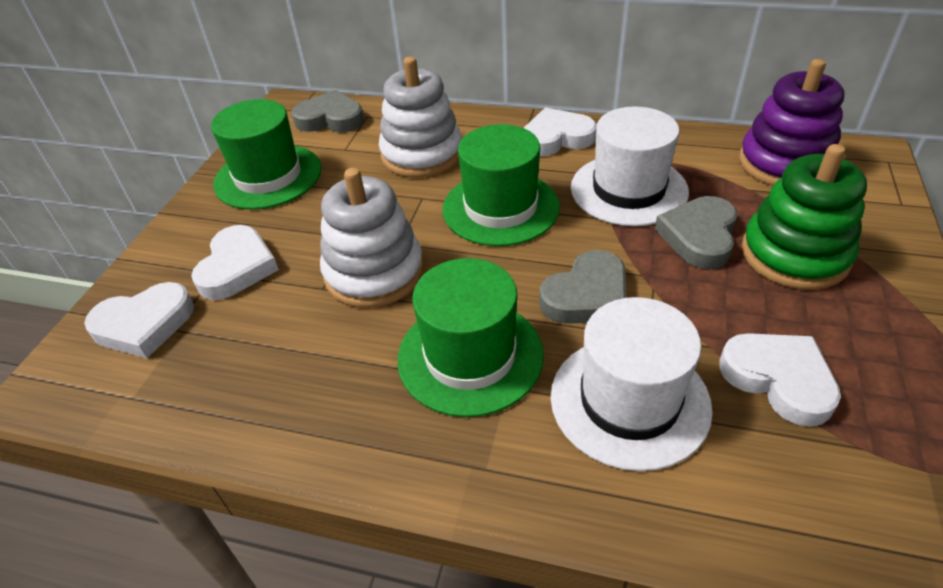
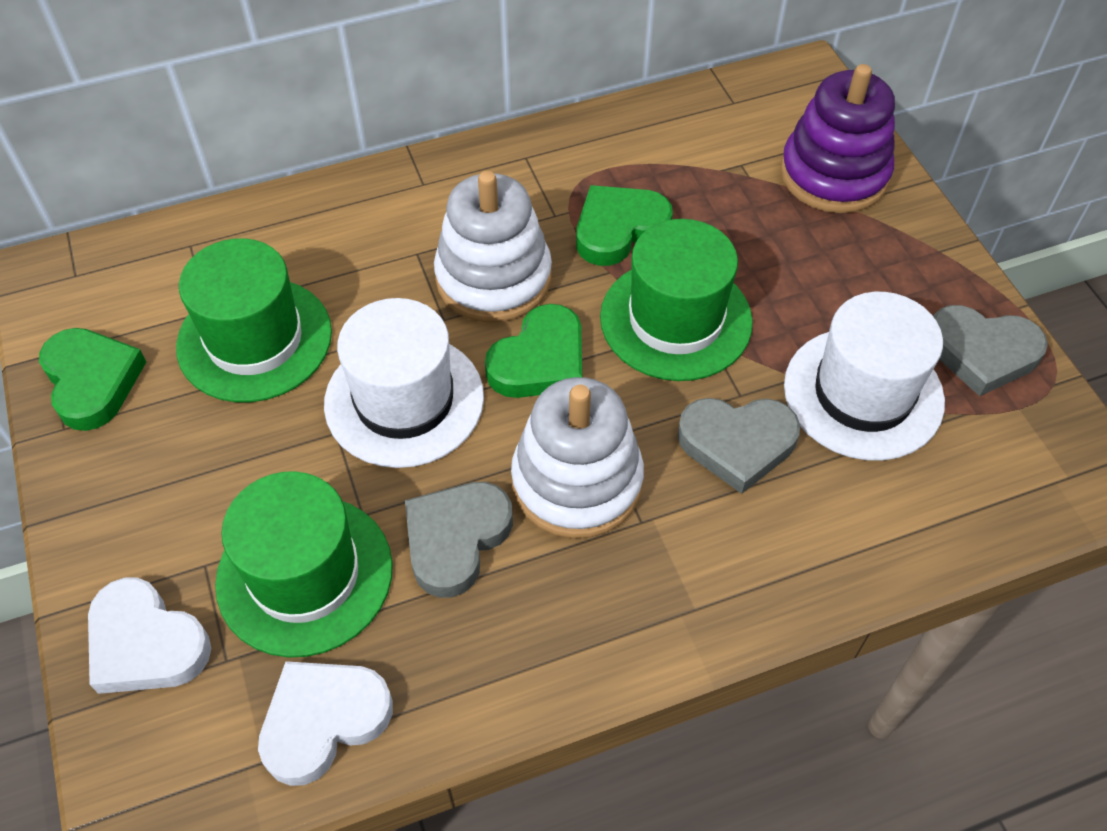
green heart: 0 -> 3
green stacking toy: 1 -> 0
white heart: 4 -> 2

